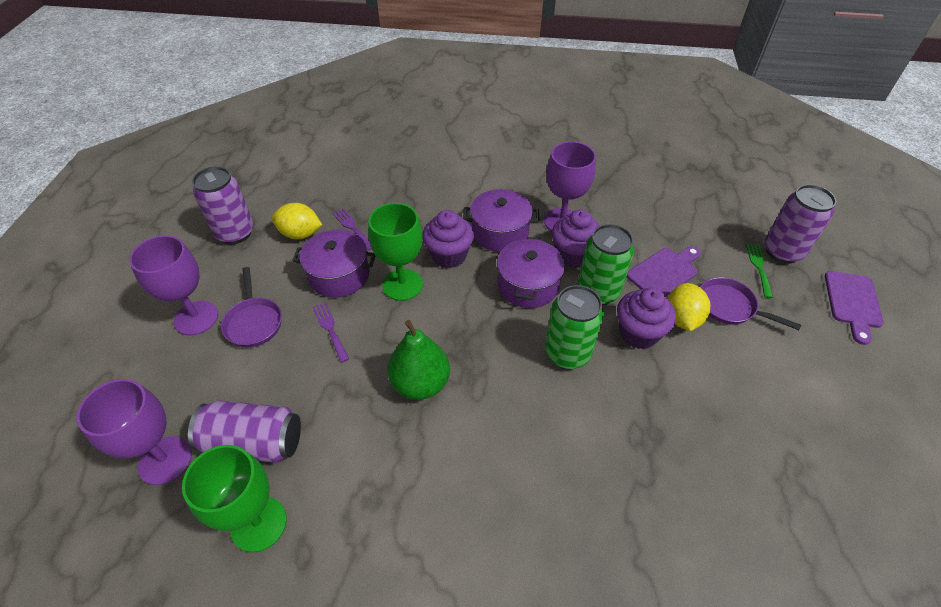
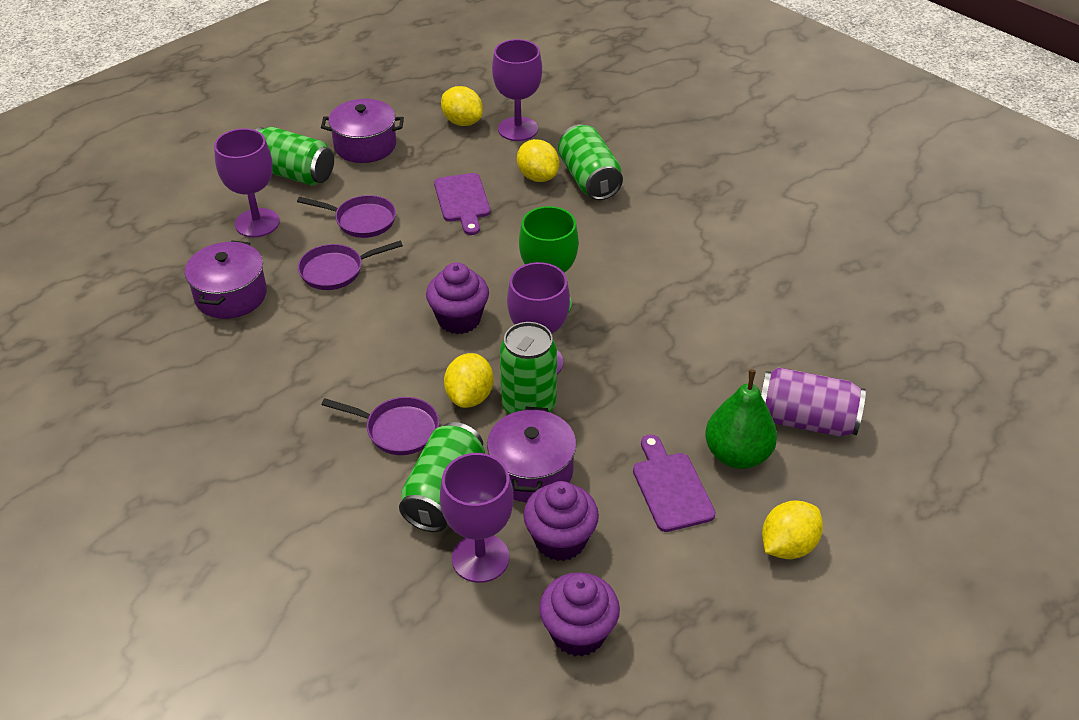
green can: 2 -> 4
green fork: 1 -> 0
green goblet: 2 -> 1
purple can: 3 -> 1
purple fork: 2 -> 0
purple goblet: 3 -> 4
purple pan: 2 -> 3
yellow lemon: 2 -> 4

